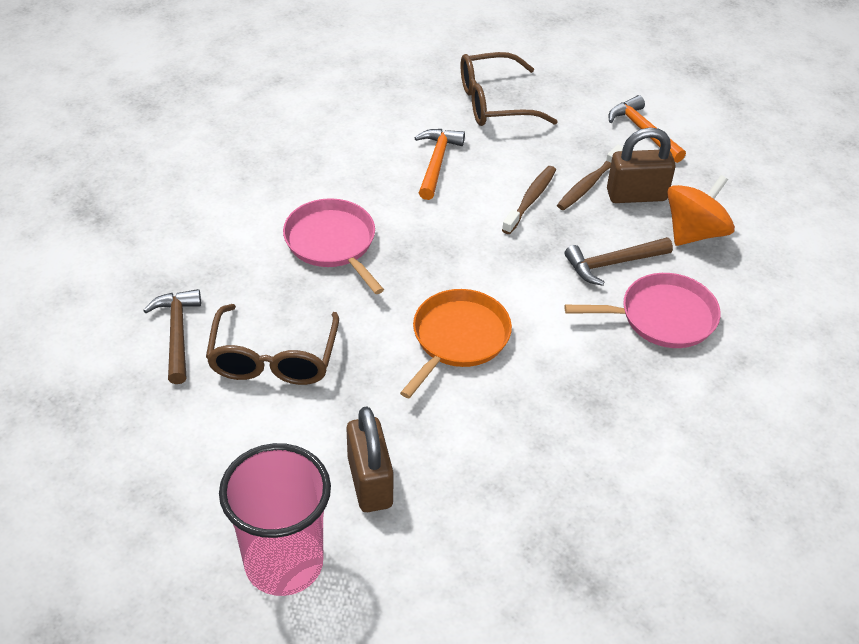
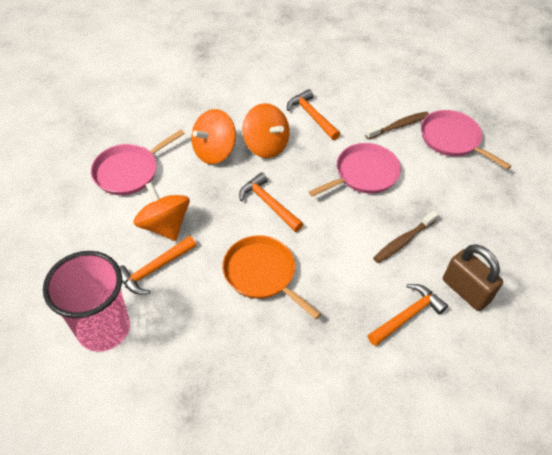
brown glasses: 2 -> 0
brown hammer: 2 -> 0
brown padlock: 2 -> 1
orange hammer: 2 -> 4
orange spinning top: 1 -> 3
pink pan: 2 -> 3

